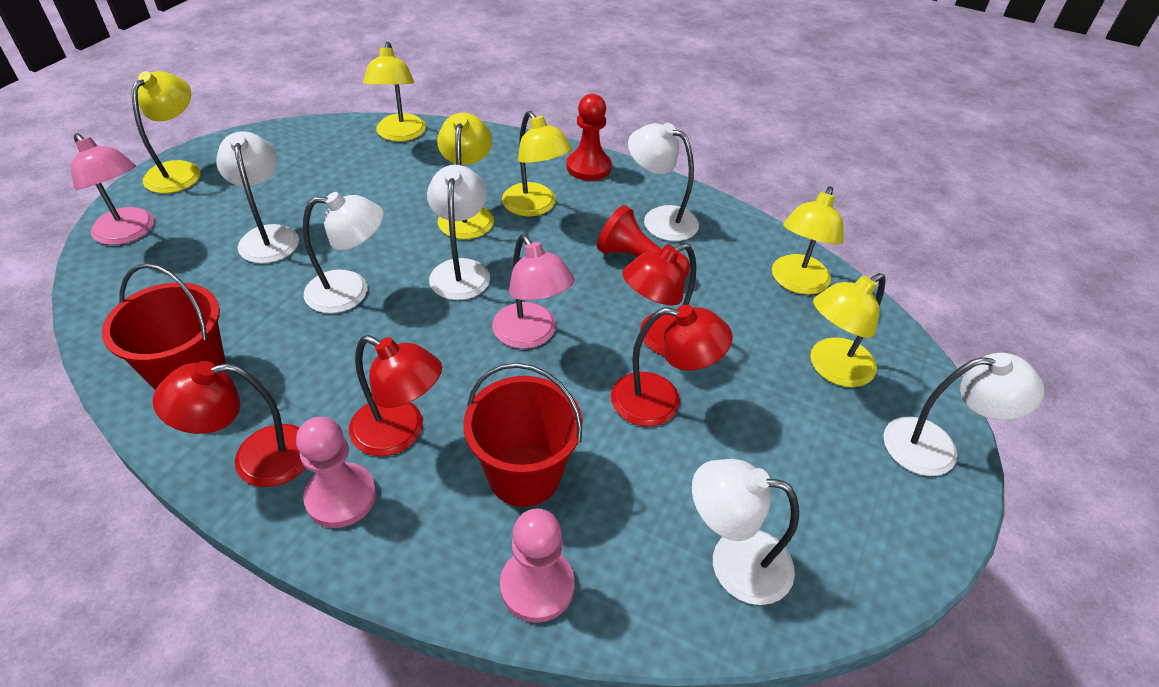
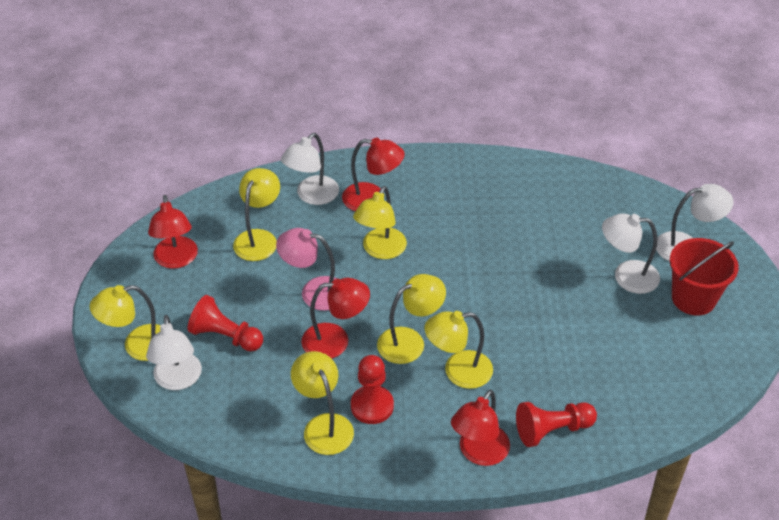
pink lamp: 2 -> 1
pink pawn: 2 -> 0
red bucket: 2 -> 1
red pawn: 2 -> 3
white lamp: 6 -> 4

